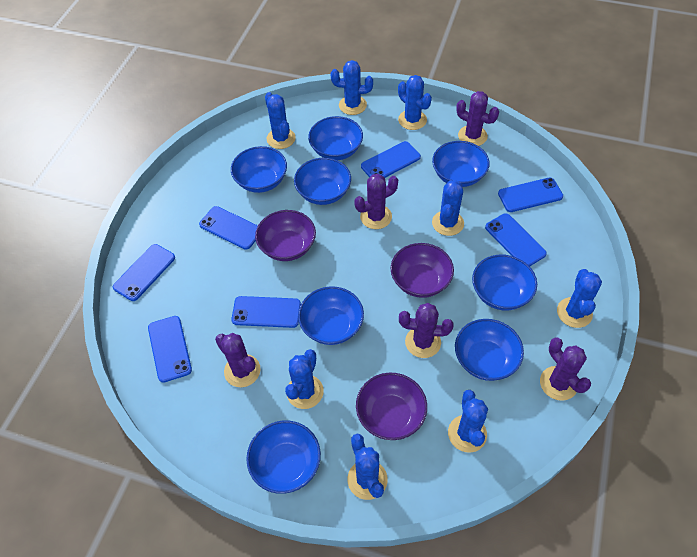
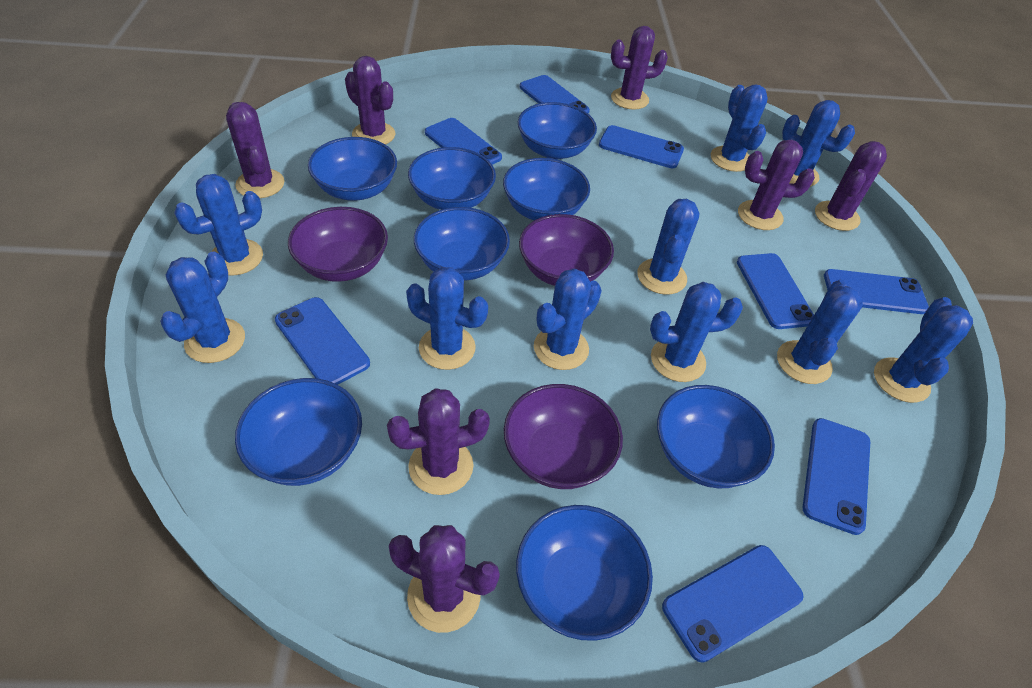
blue cactus: 8 -> 10
blue phone: 7 -> 8
purple cactus: 5 -> 7

